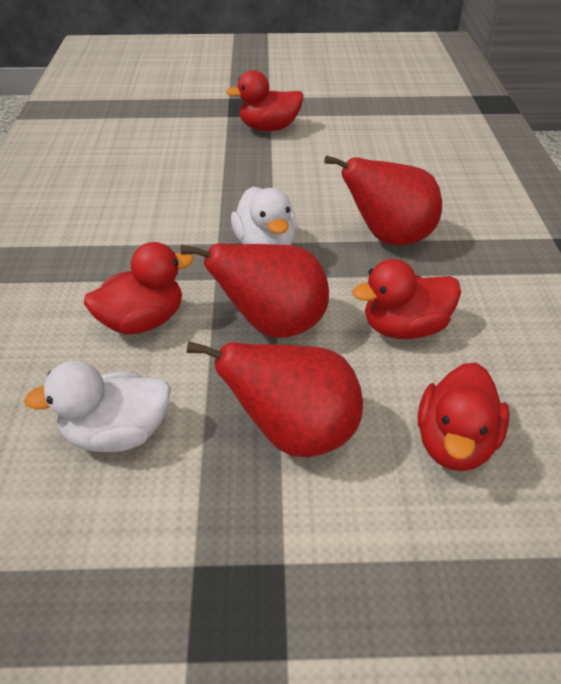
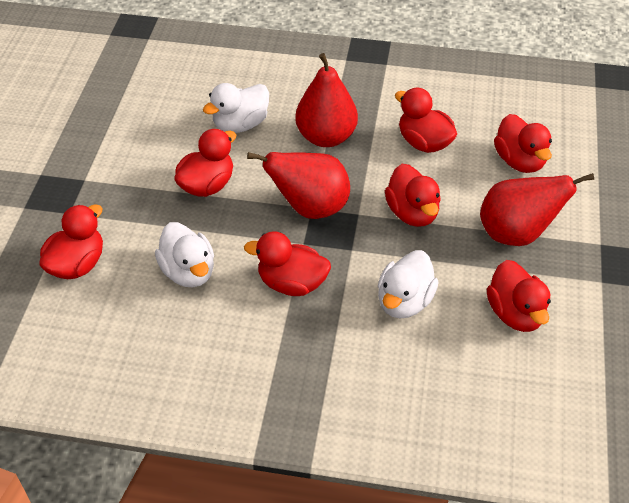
red duck: 4 -> 7
white duck: 2 -> 3

